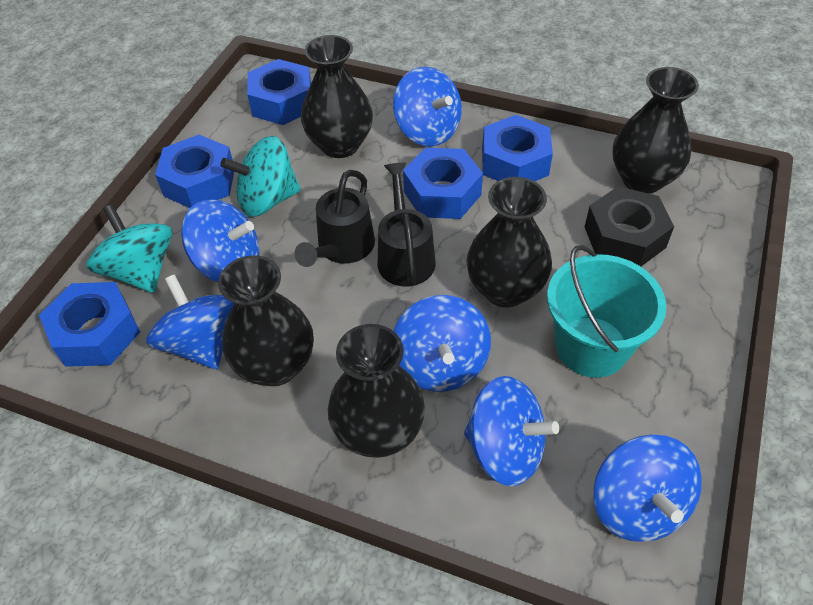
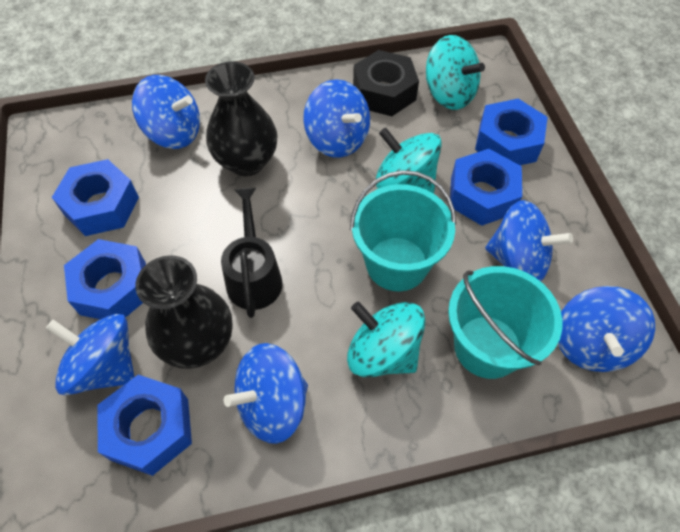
black vase: 5 -> 2
black watering can: 2 -> 1
turquoise bucket: 1 -> 2
turquoise spinning top: 2 -> 3

